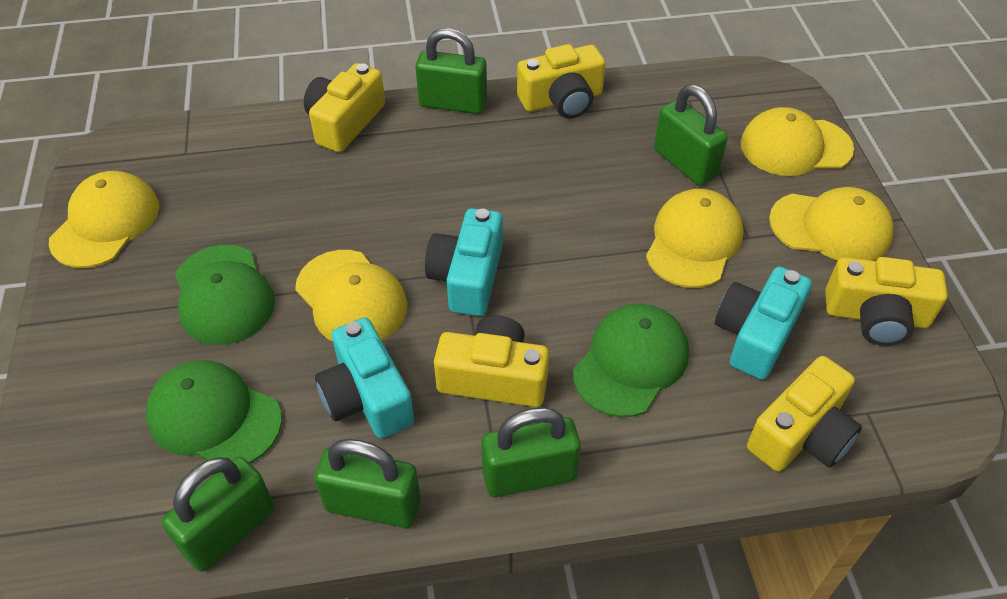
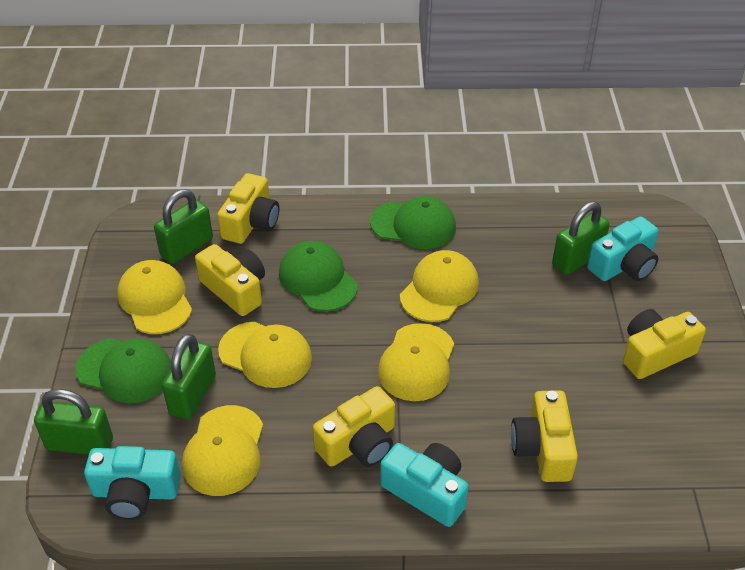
green padlock: 5 -> 4

